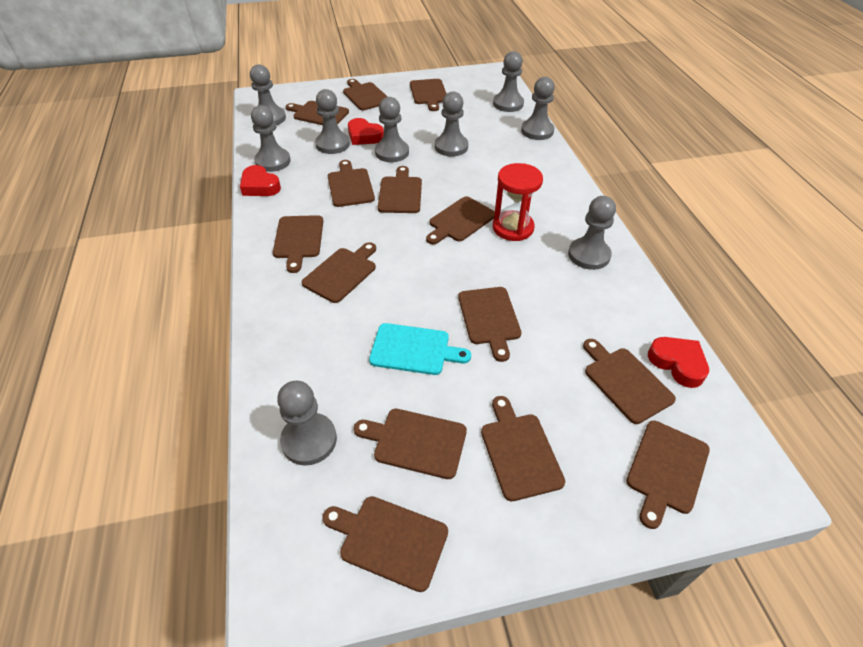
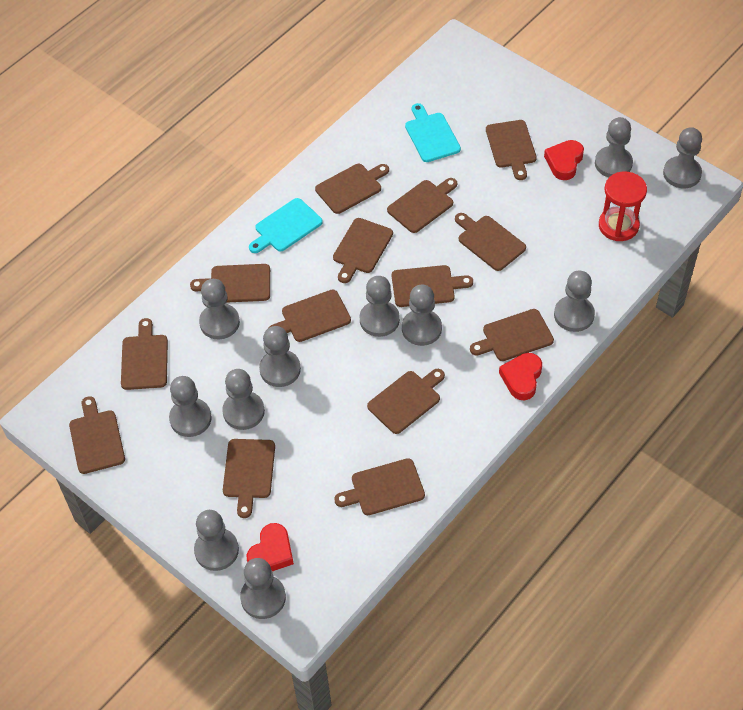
grey pawn: 9 -> 11
turquoise cutting board: 1 -> 2

